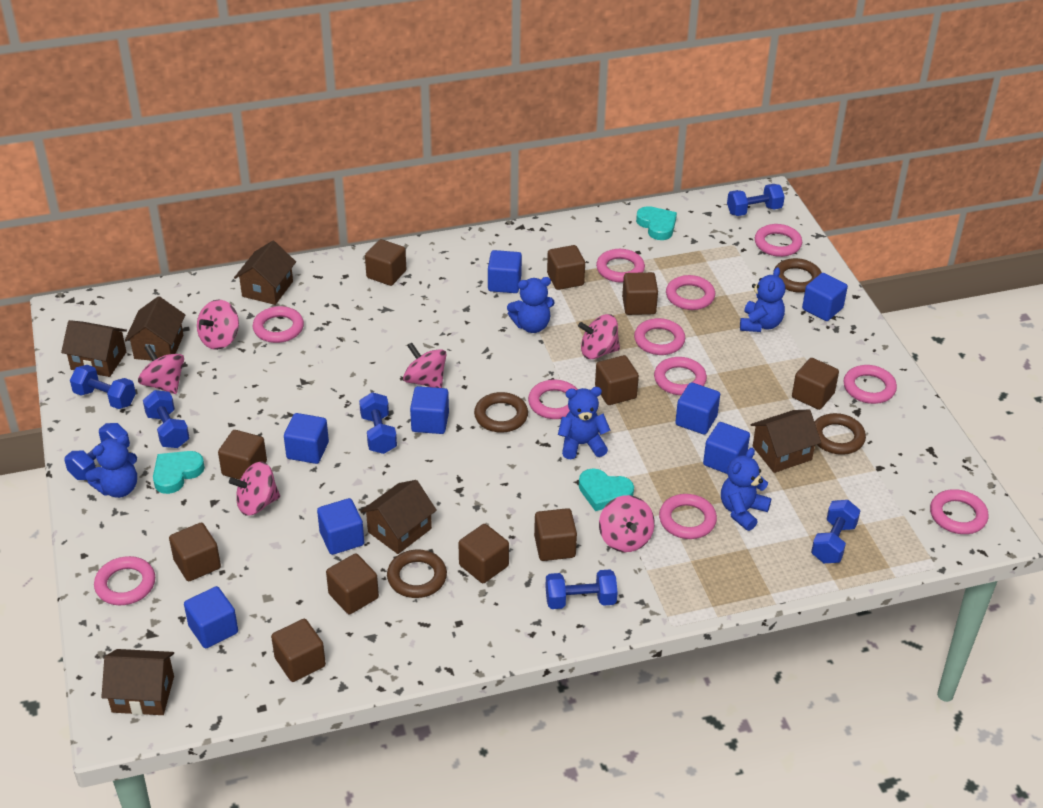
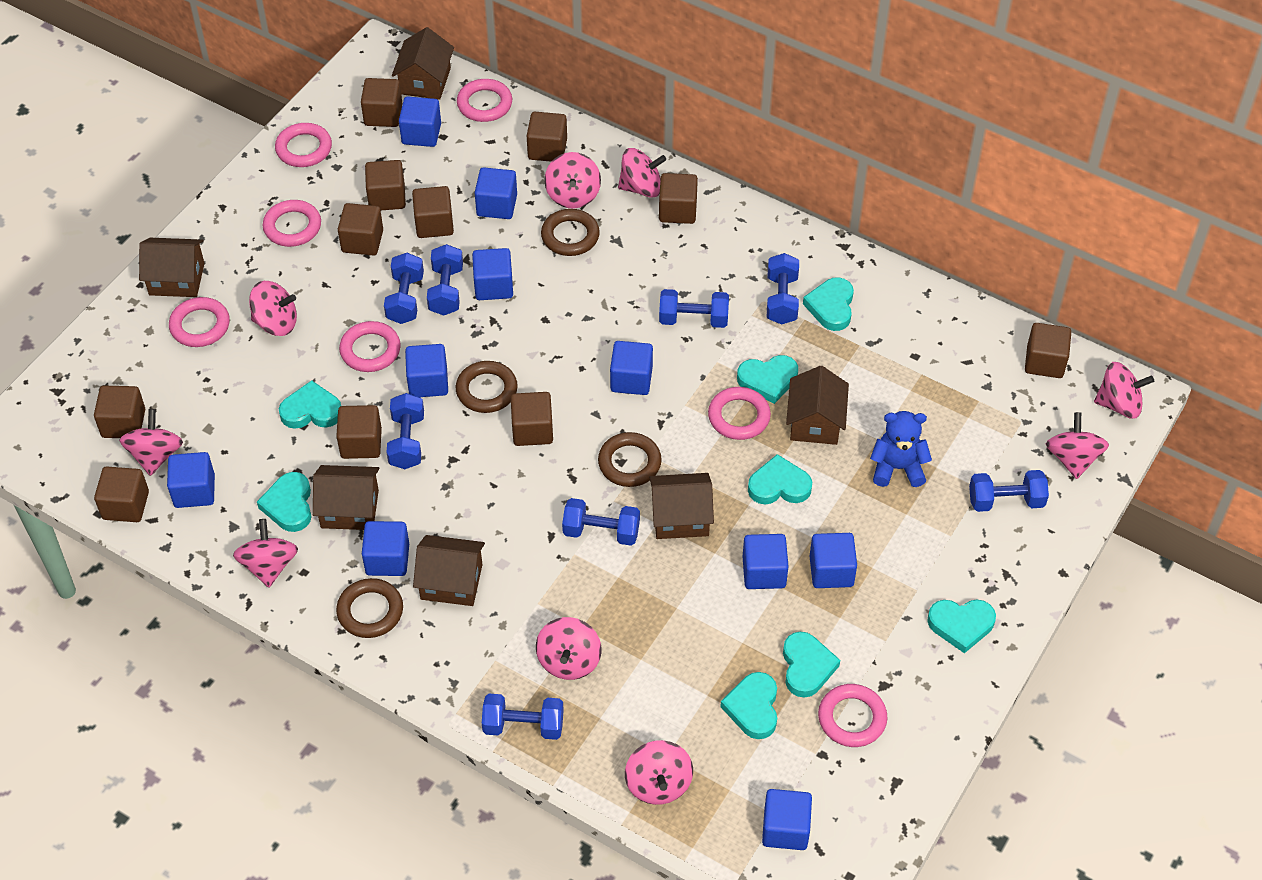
blue cube: 8 -> 10
blue dumbbell: 7 -> 8
blue teddy bear: 5 -> 1
pink ring: 11 -> 7
pink spinning top: 6 -> 9
turquoise heart: 3 -> 8

